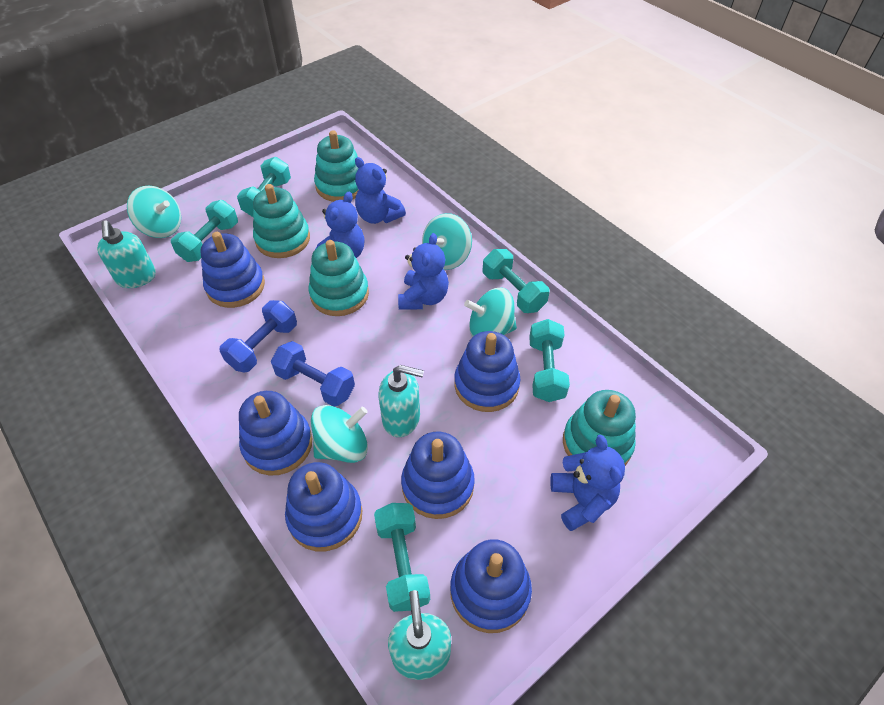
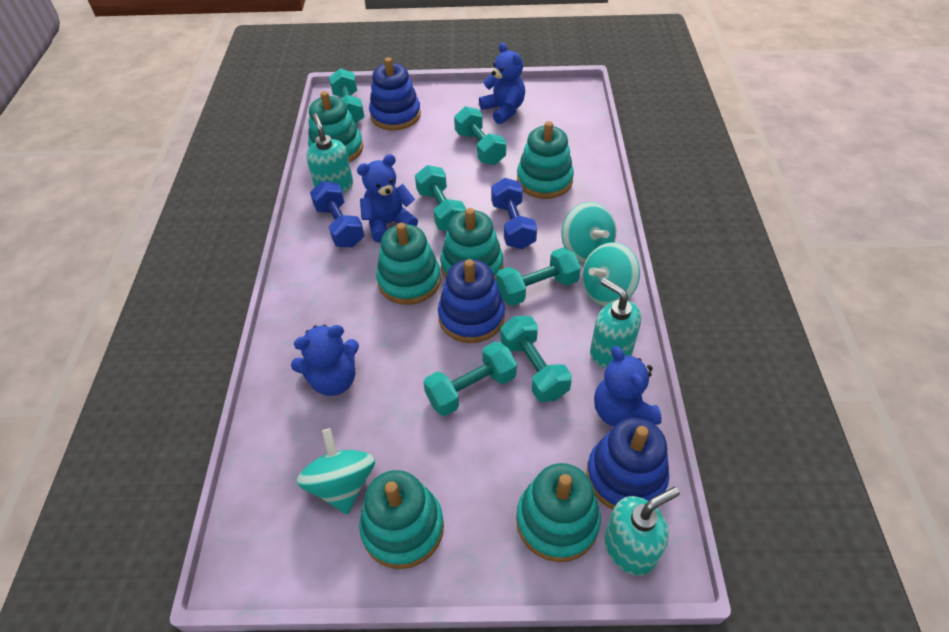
blue stacking toy: 6 -> 3
turquoise dumbbell: 5 -> 6
turquoise spinning top: 4 -> 3
turquoise stacking toy: 4 -> 6

